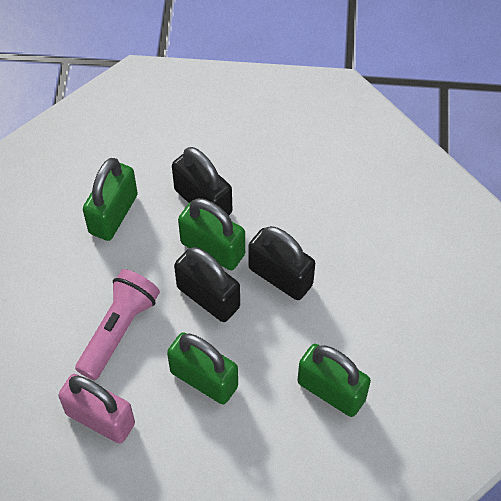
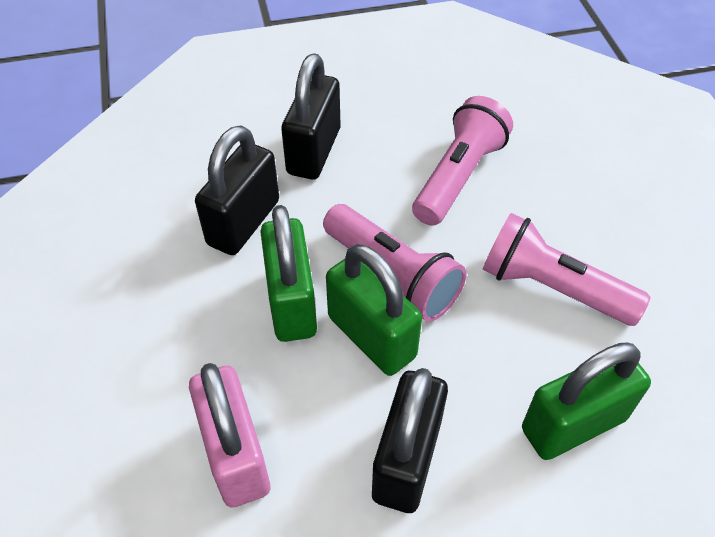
green padlock: 4 -> 3
pink flashlight: 1 -> 3

